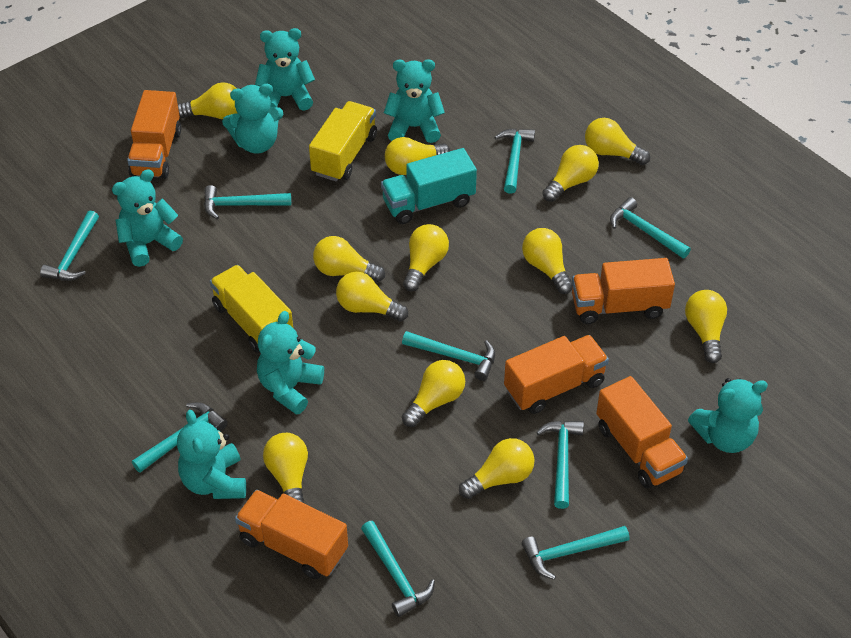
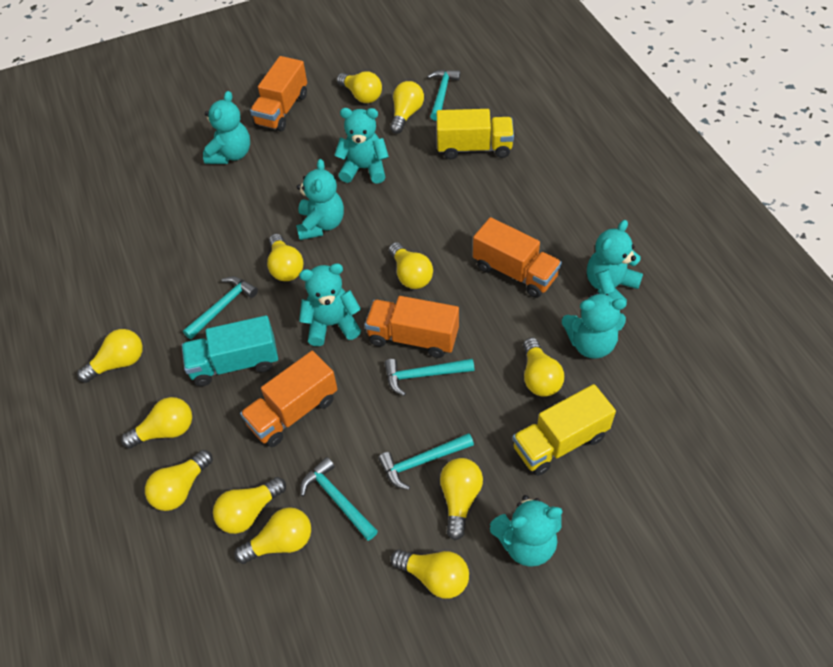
orange truck: 5 -> 4
turquoise hammer: 9 -> 5

